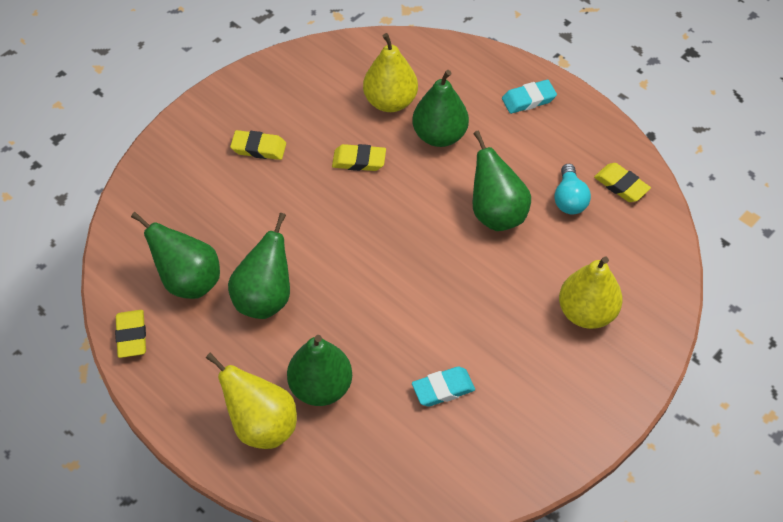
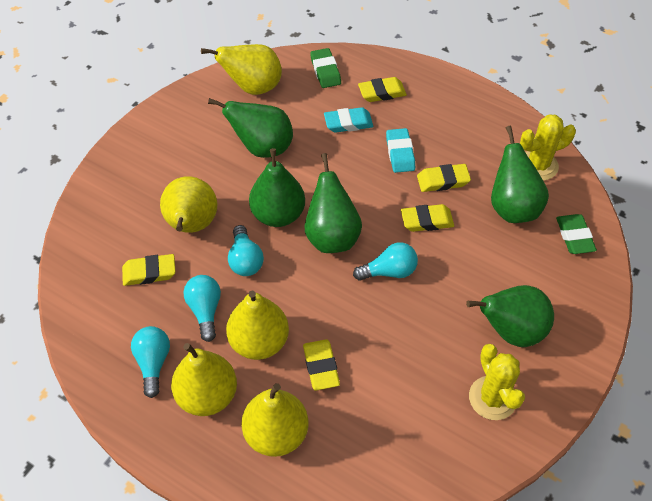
green eraser: 0 -> 2
turquoise light bulb: 1 -> 4
yellow cactus: 0 -> 2
yellow eraser: 4 -> 5
yellow pear: 3 -> 5

